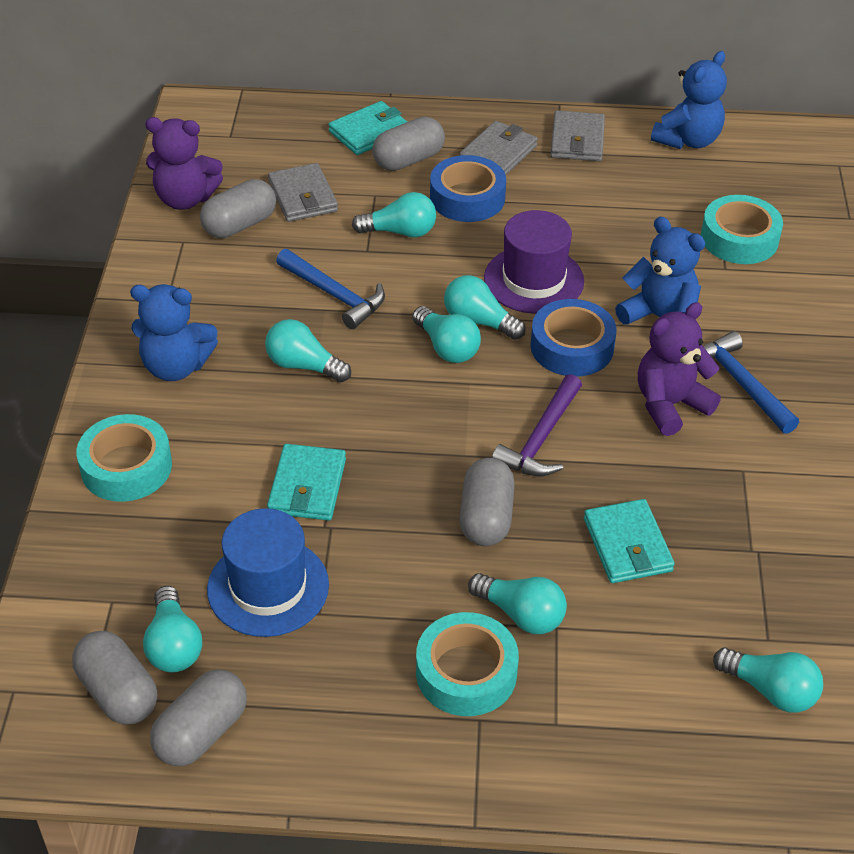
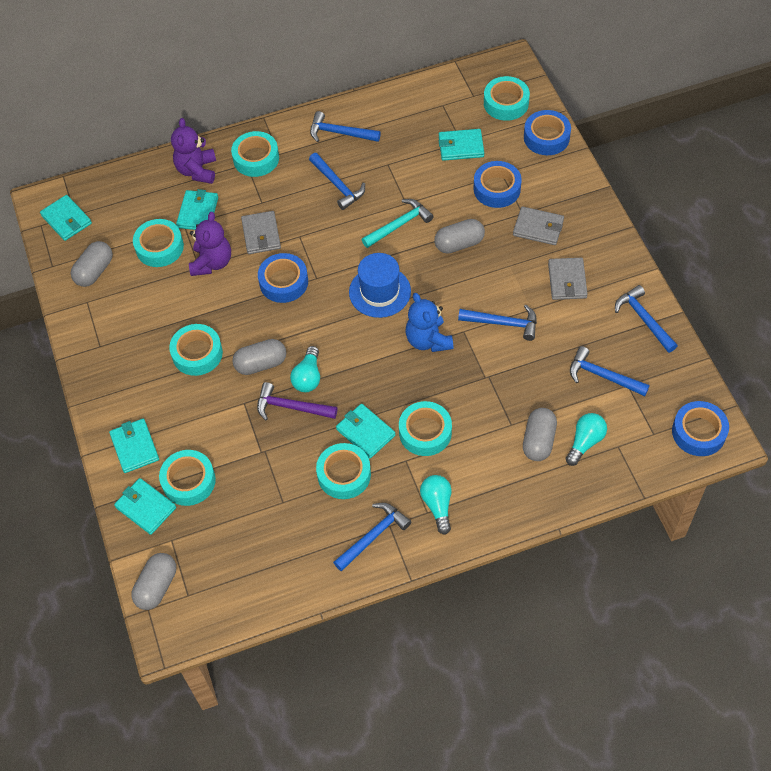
blue hammer: 2 -> 6
blue tape: 2 -> 4
blue teddy bear: 3 -> 1
purple hat: 1 -> 0
turquoise hammer: 0 -> 1
turquoise light bulb: 7 -> 3
turquoise tape: 3 -> 7
turquoise wallet: 3 -> 6

